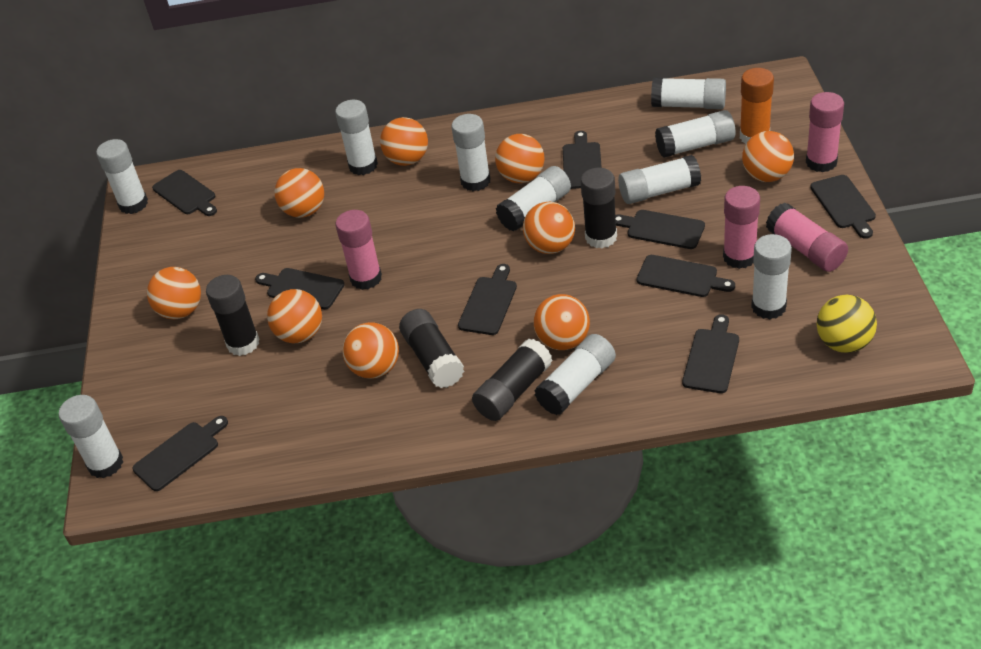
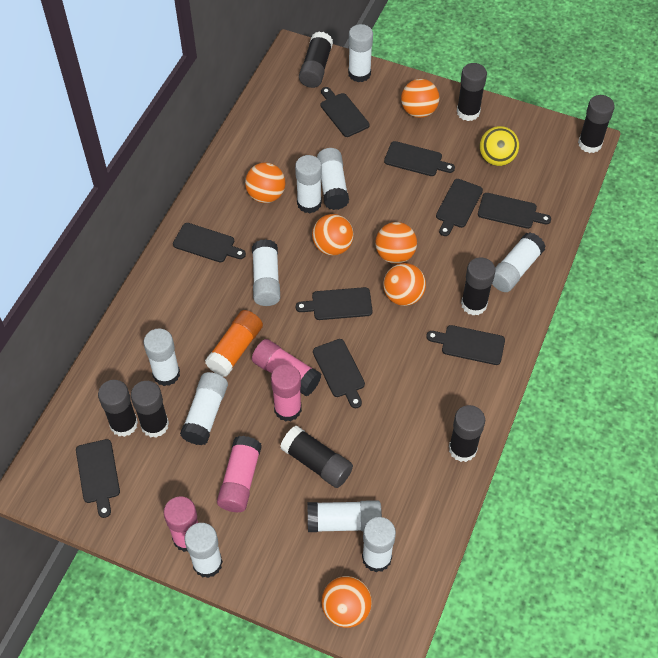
black glue stick: 4 -> 8
orange ball: 9 -> 6

